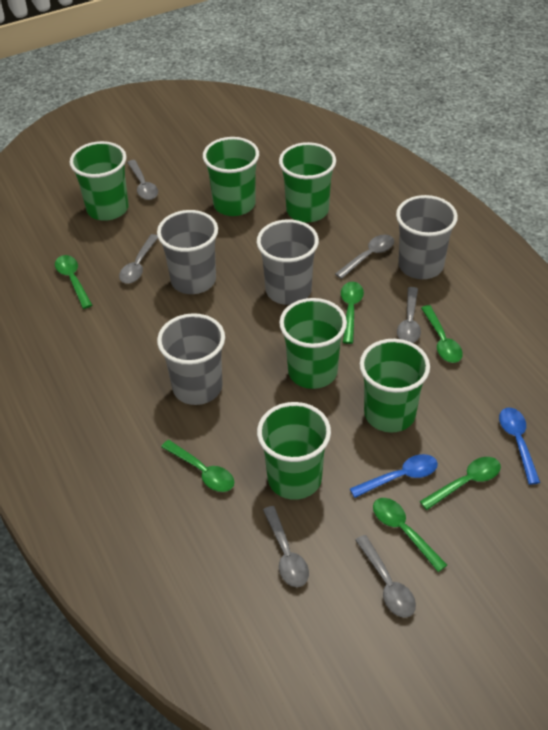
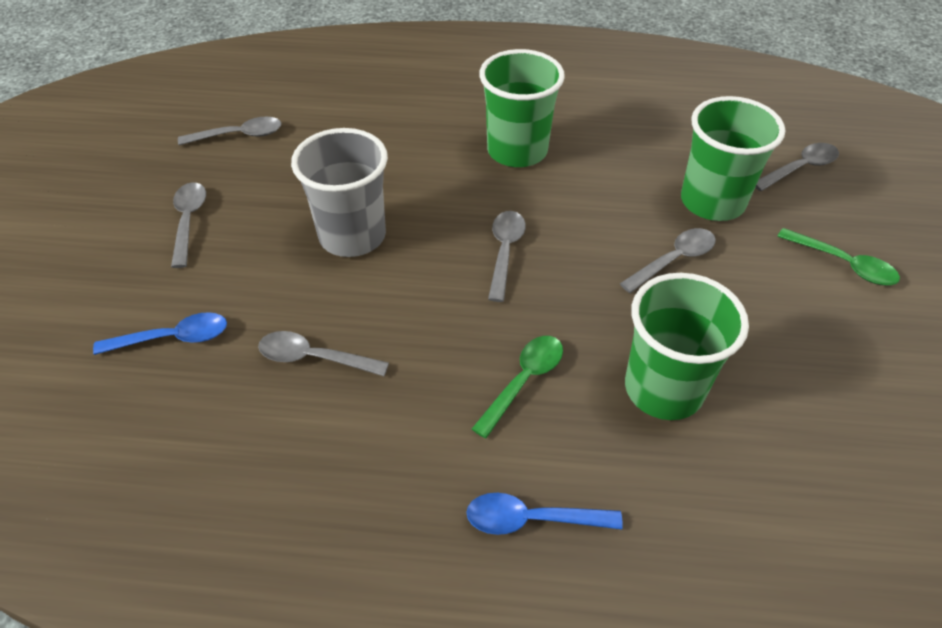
green cup: 6 -> 3
green spoon: 6 -> 2
grey cup: 4 -> 1

